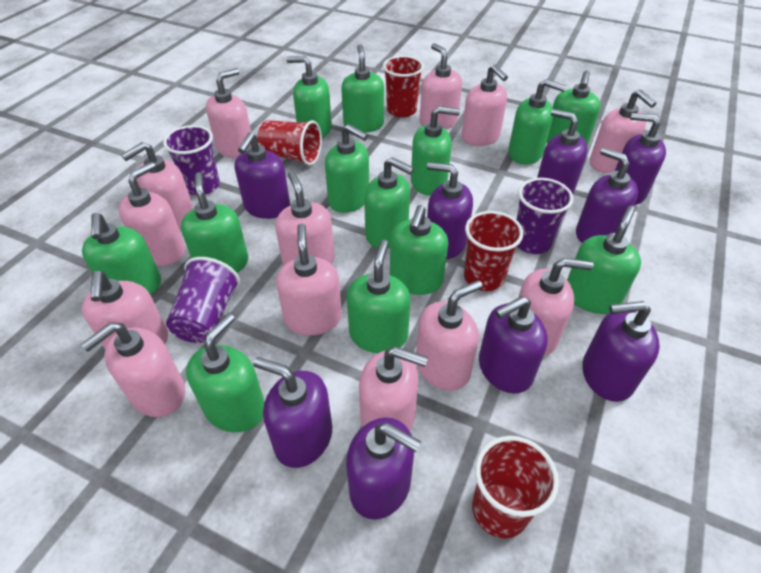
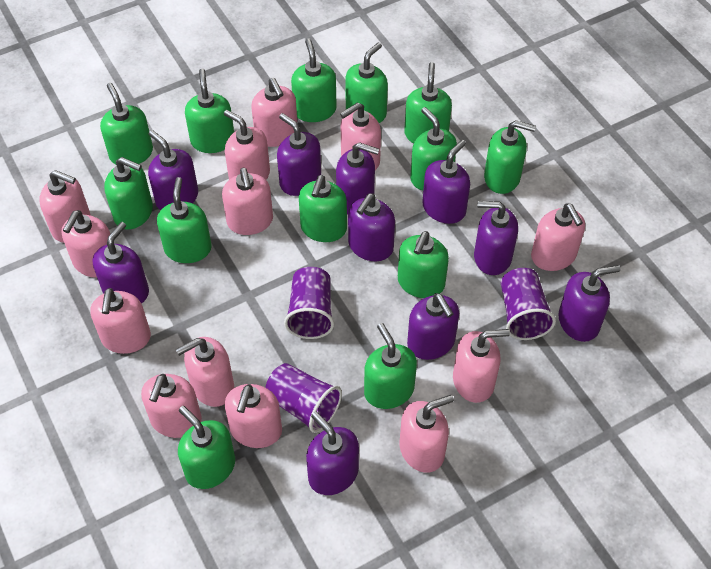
purple soap dispenser: 9 -> 10
red cup: 4 -> 0

